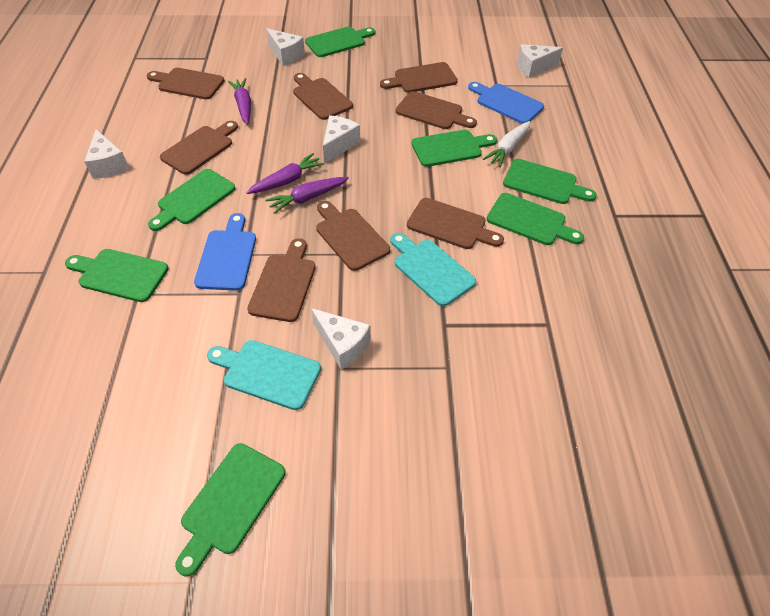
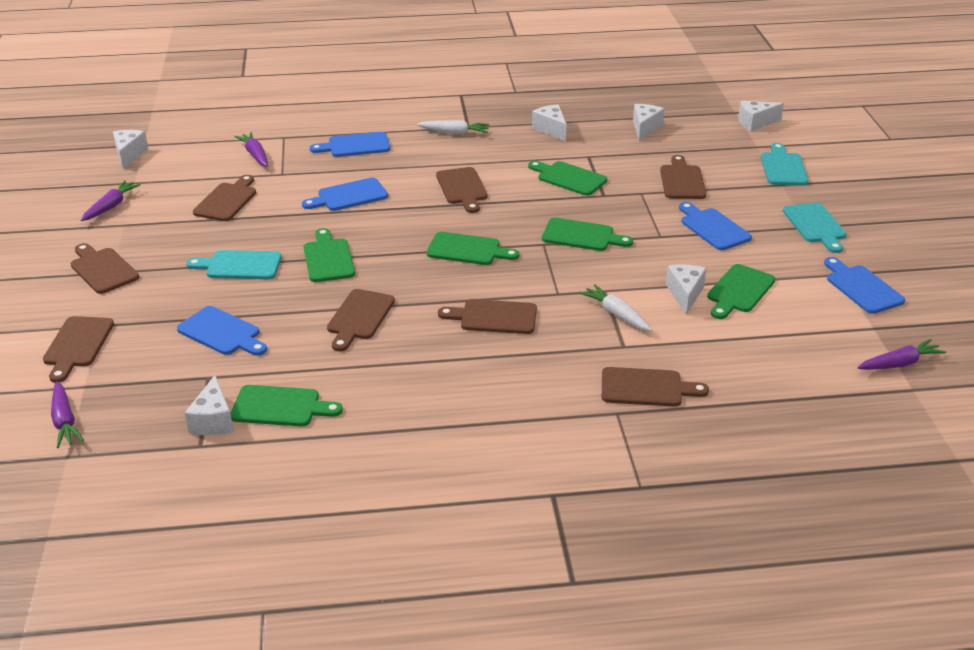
blue cutting board: 2 -> 5
green cutting board: 7 -> 6
purple carrot: 3 -> 4
turquoise cutting board: 2 -> 3
white carrot: 1 -> 2
white cheese: 5 -> 6

